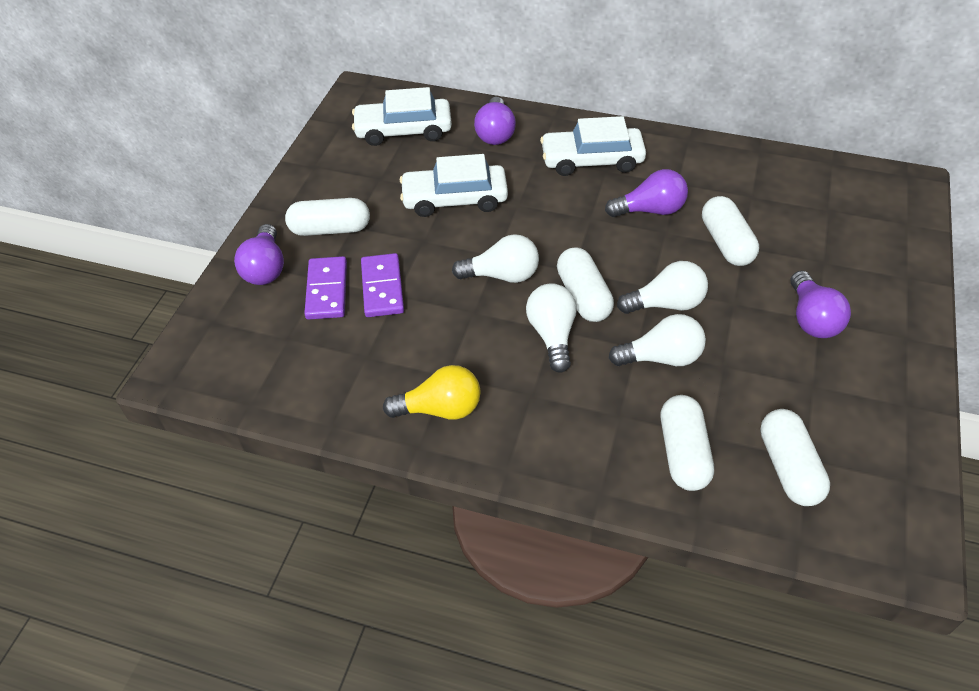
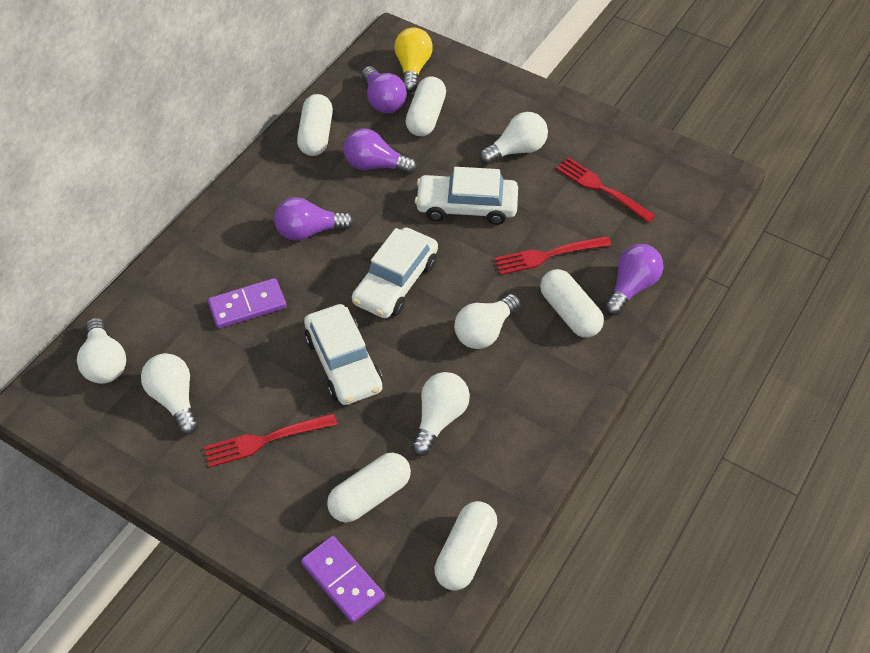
red fork: 0 -> 3
white light bulb: 4 -> 5

